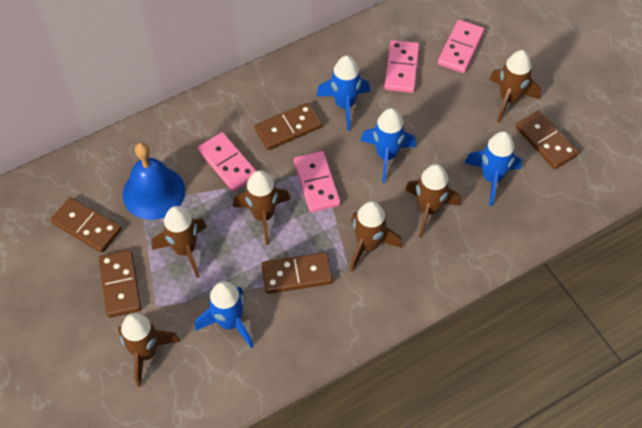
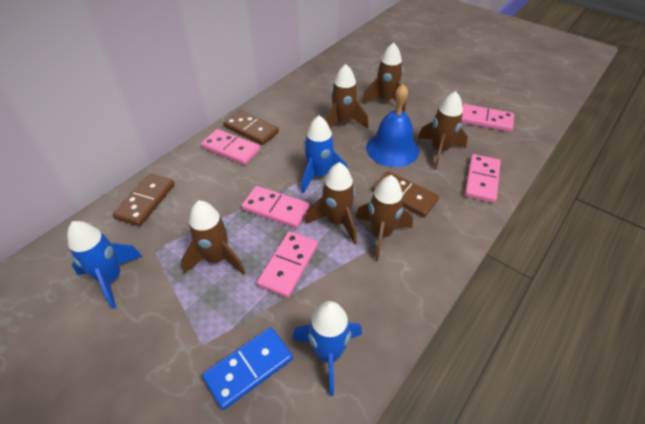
blue domino: 0 -> 1
blue rocket: 4 -> 3
brown domino: 5 -> 3
pink domino: 4 -> 5

